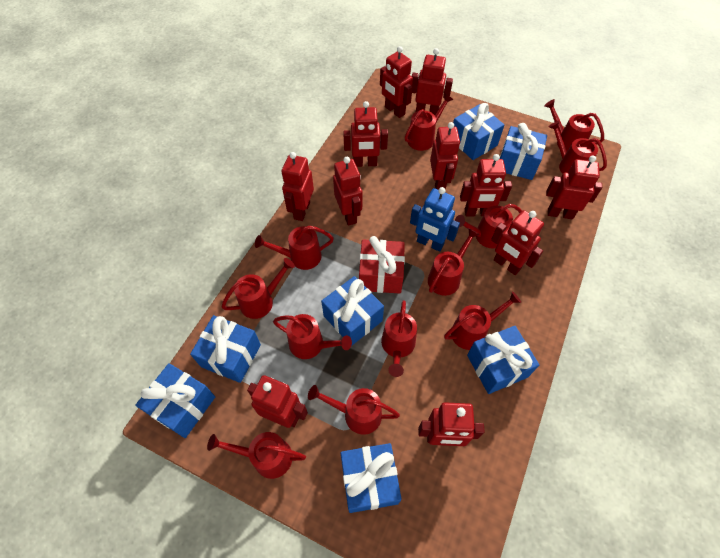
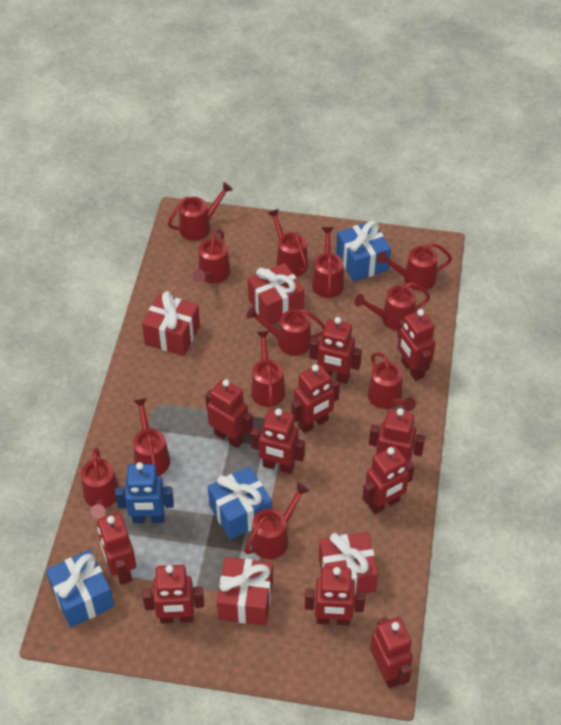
blue gift: 7 -> 3
red gift: 1 -> 4

